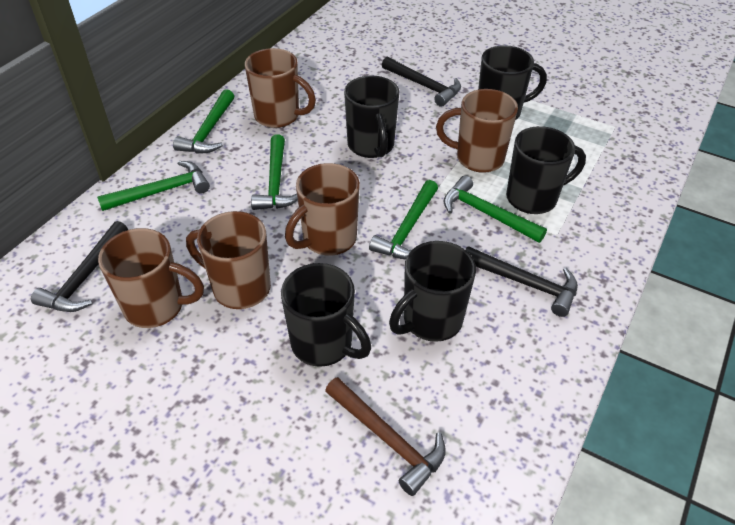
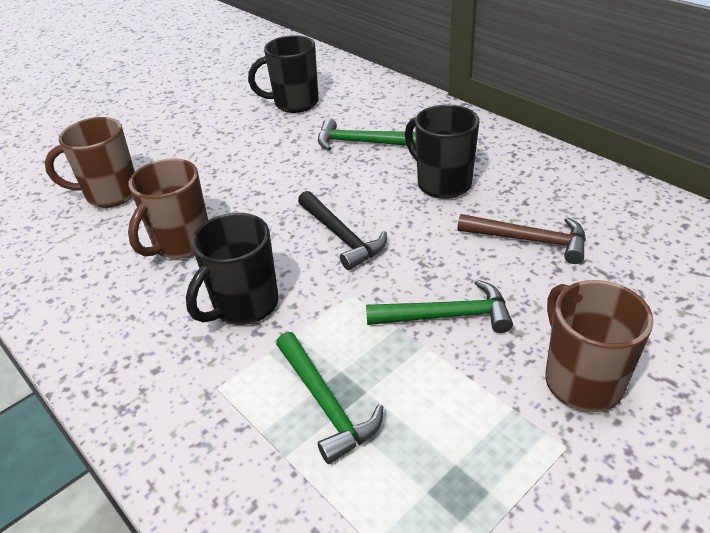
black hammer: 3 -> 1
black mug: 5 -> 3
brown mug: 5 -> 3
green hammer: 5 -> 3

